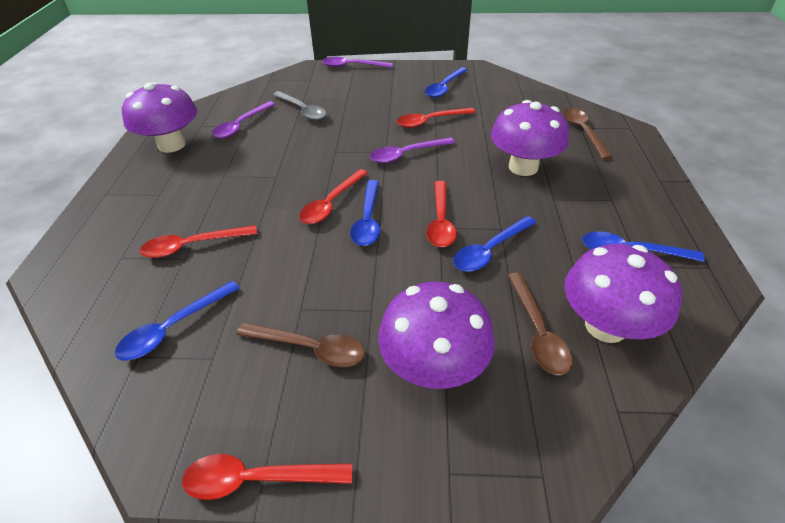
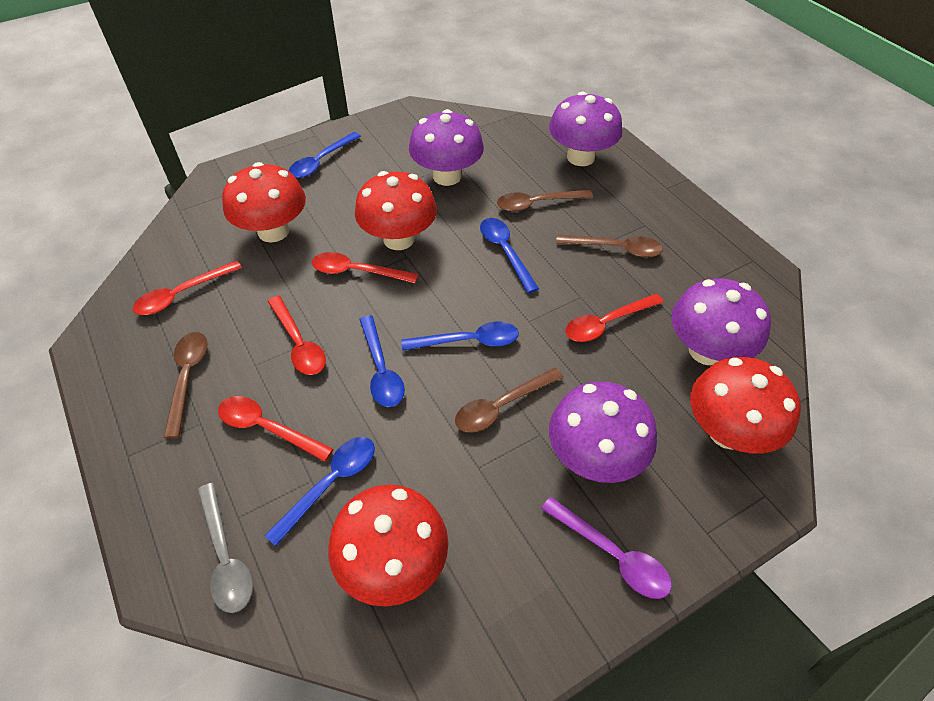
brown spoon: 3 -> 4
purple spoon: 3 -> 1
red mushroom: 0 -> 4

